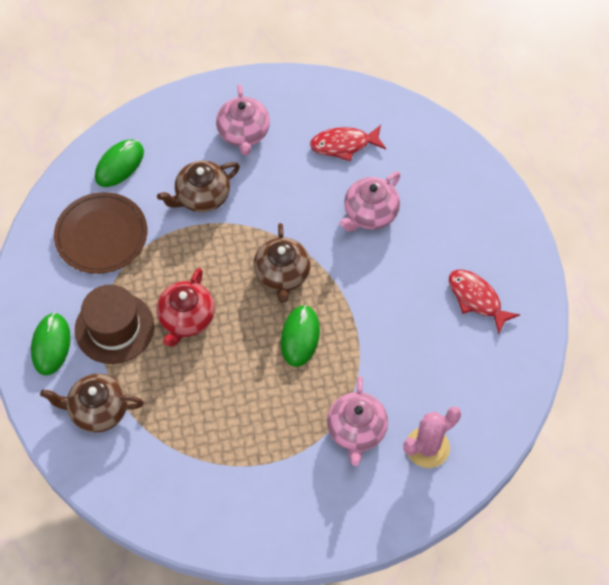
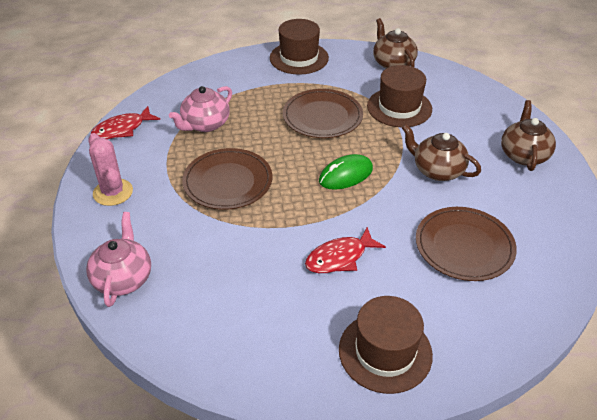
brown hat: 1 -> 3
brown plate: 1 -> 3
green mouse: 3 -> 1
pink teapot: 3 -> 2
red teapot: 1 -> 0

